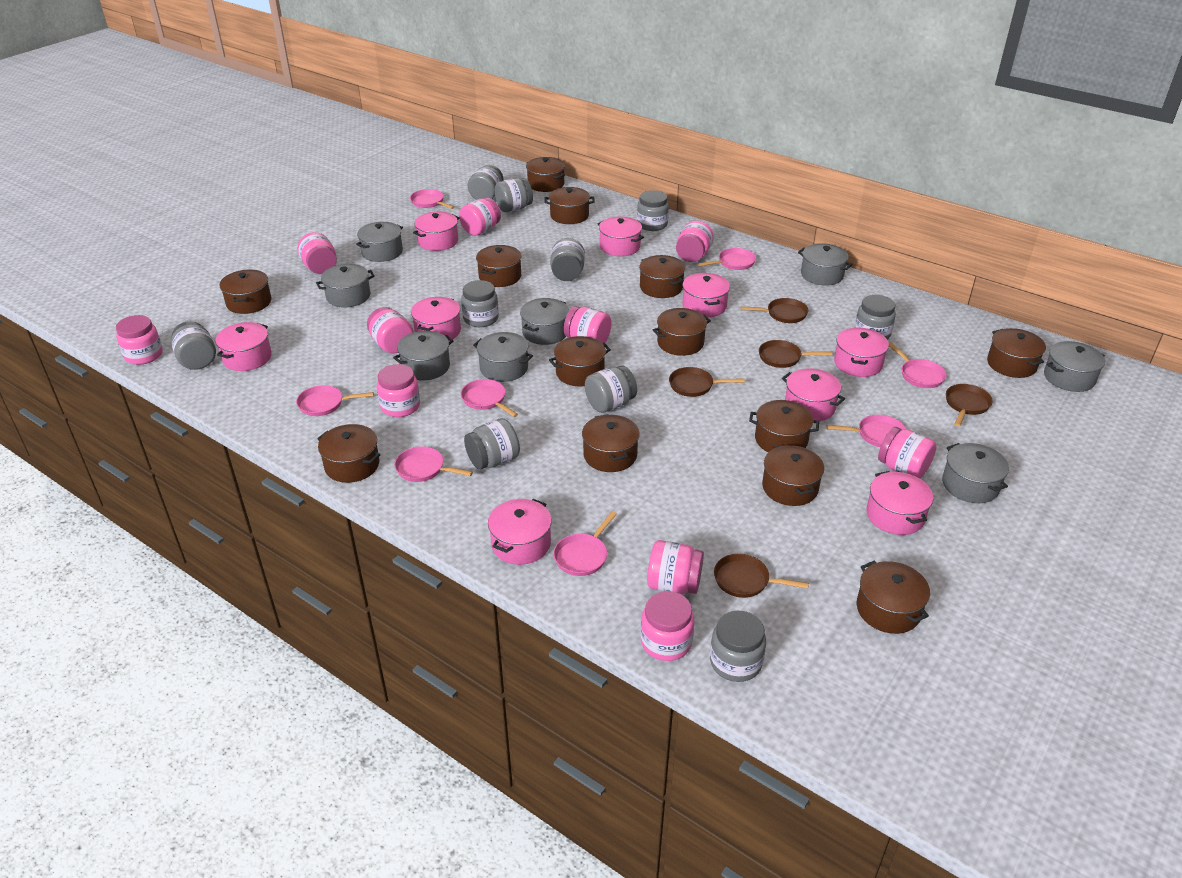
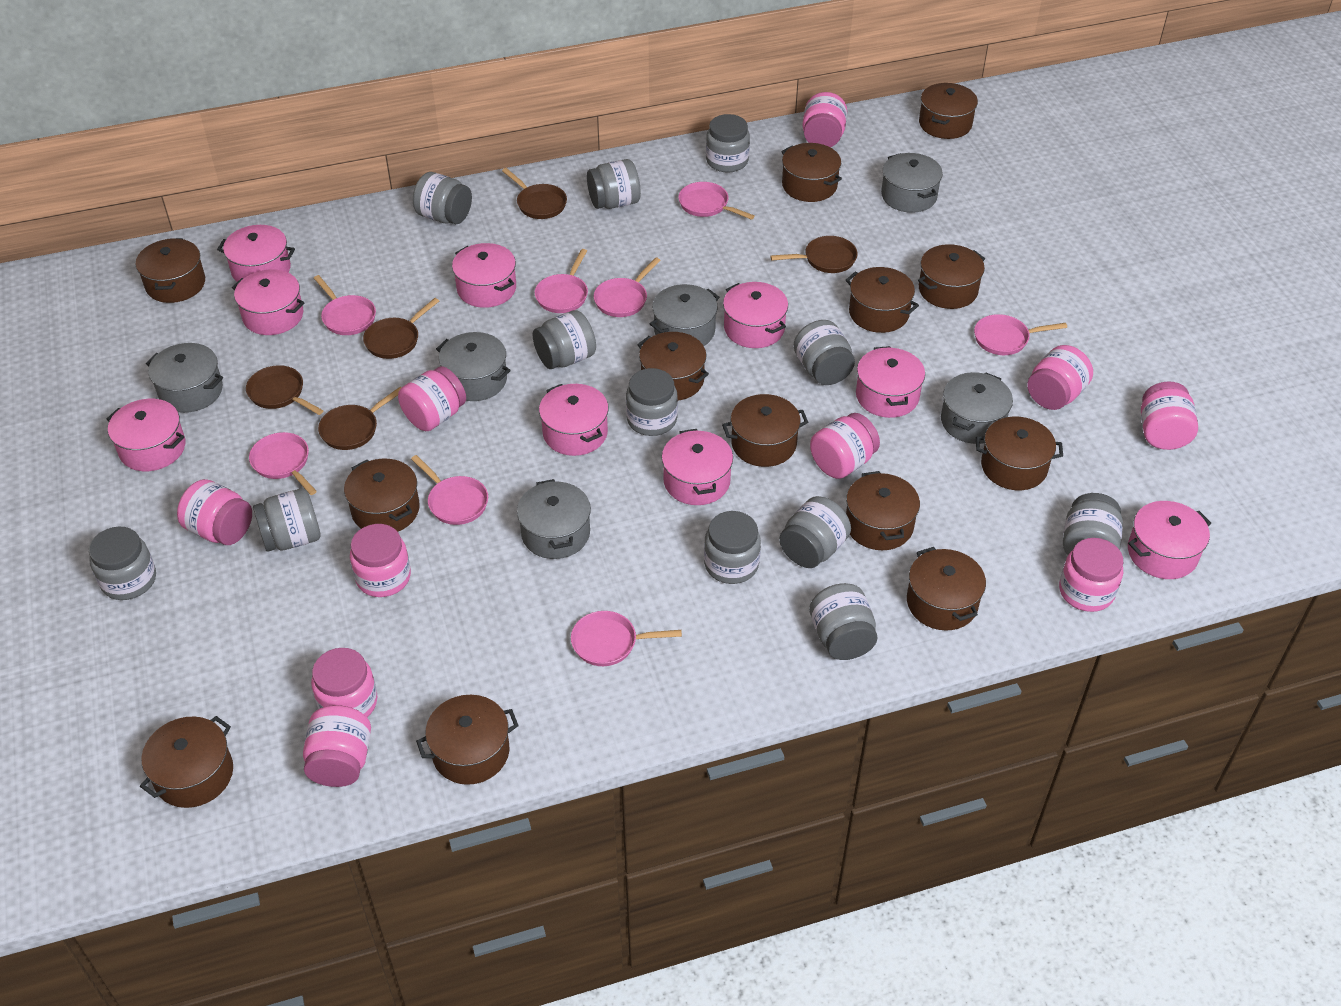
grey jar: 10 -> 12
grey pot: 8 -> 6

